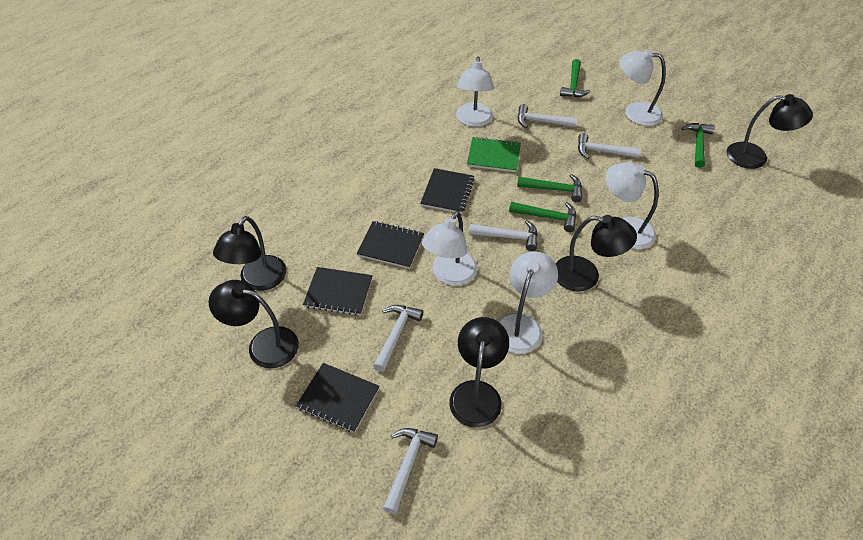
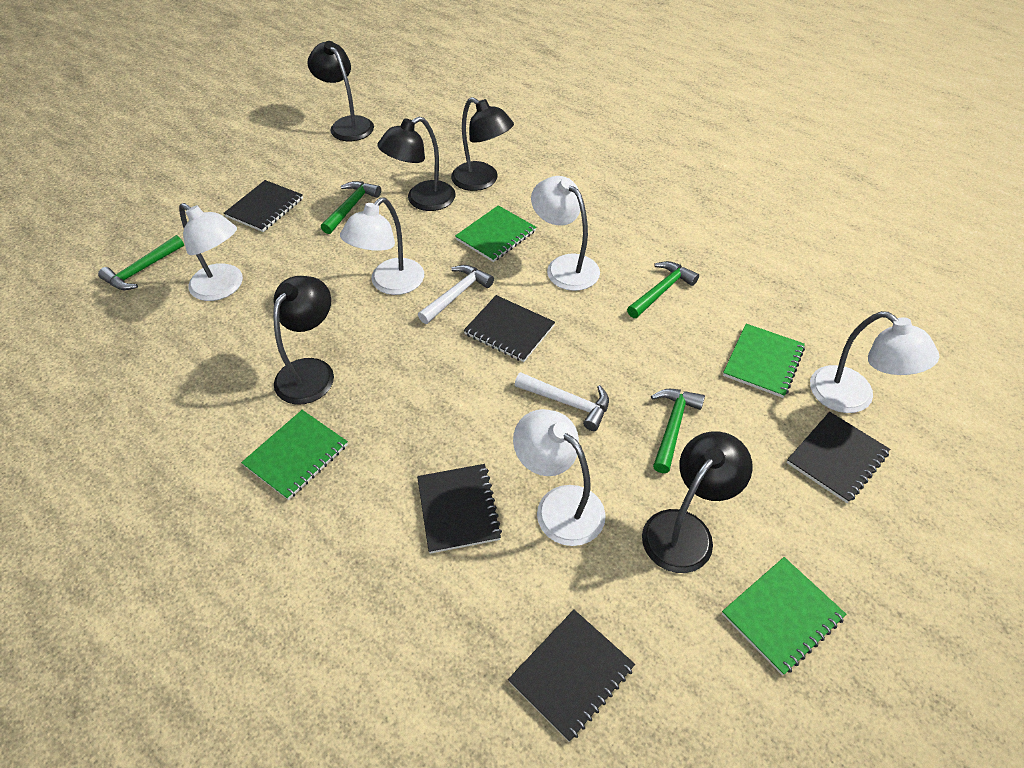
black notebook: 4 -> 5
green notebook: 1 -> 4
white hammer: 5 -> 2

